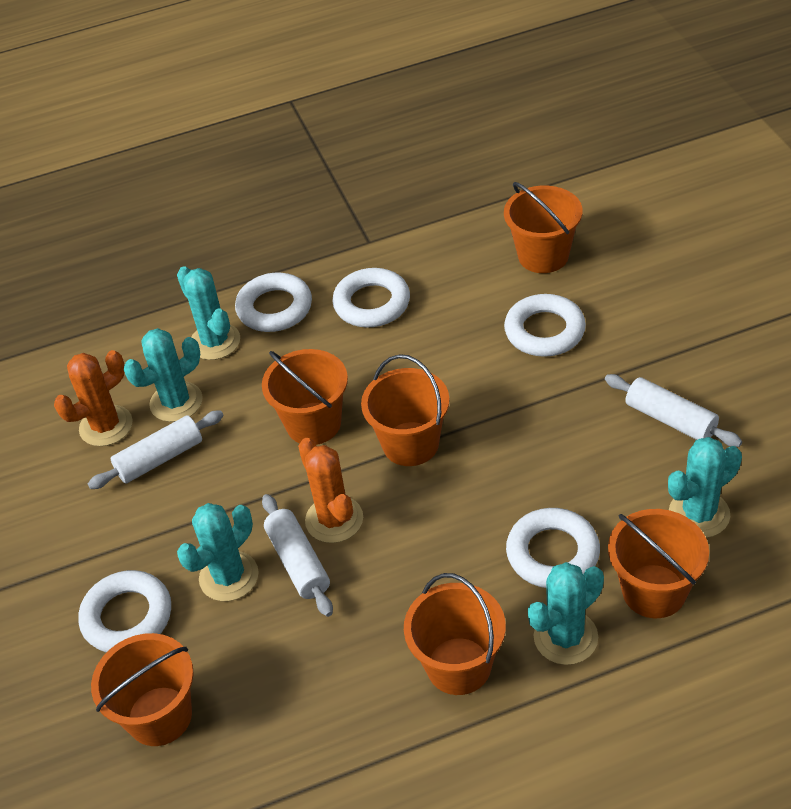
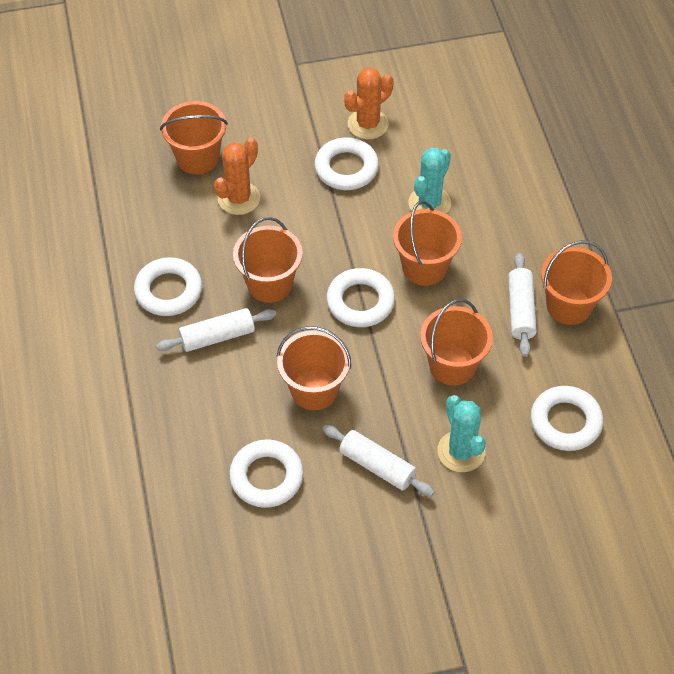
turquoise cactus: 5 -> 2

